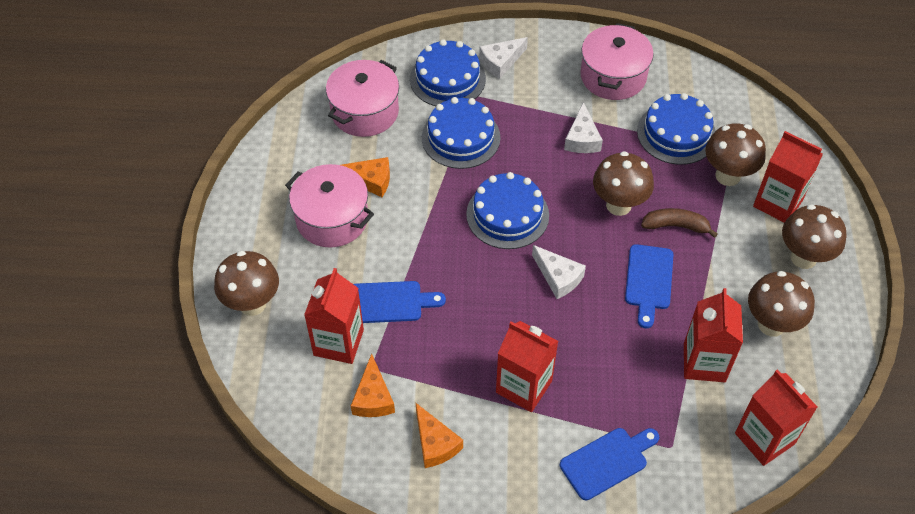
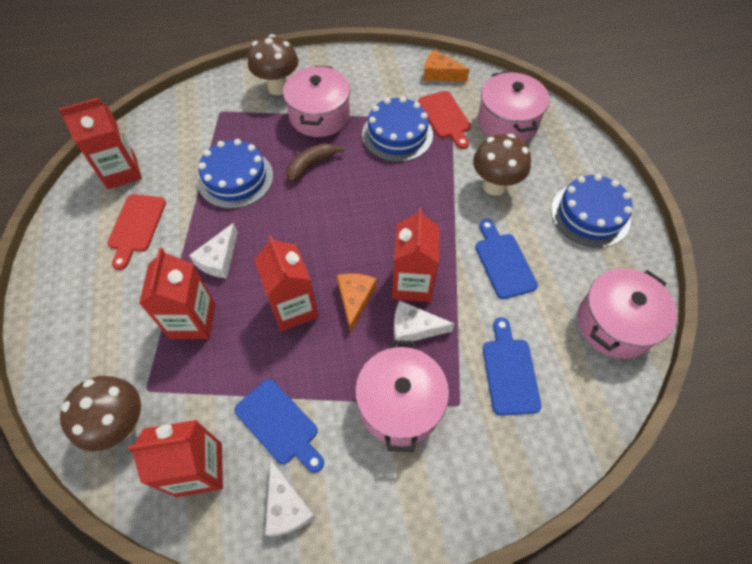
blue cake: 4 -> 3
brown mushroom: 5 -> 3
orange cheese: 3 -> 2
pink pot: 3 -> 4
red cutting board: 0 -> 2

